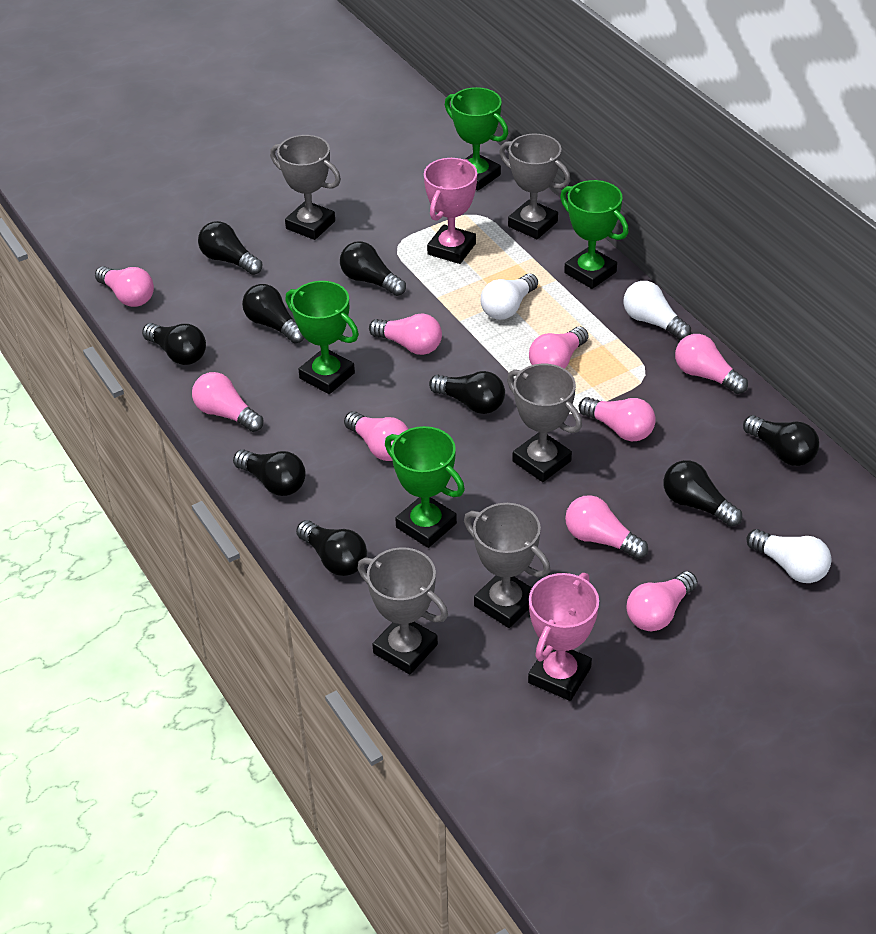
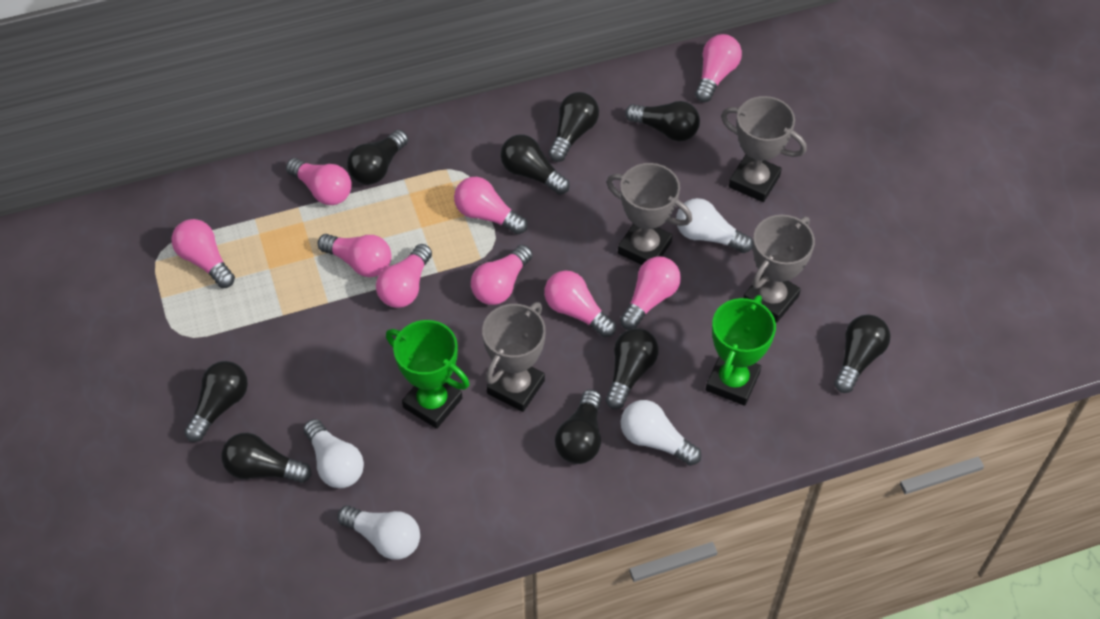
green trophy: 4 -> 2
grey trophy: 5 -> 4
pink trophy: 2 -> 0
white light bulb: 3 -> 4

